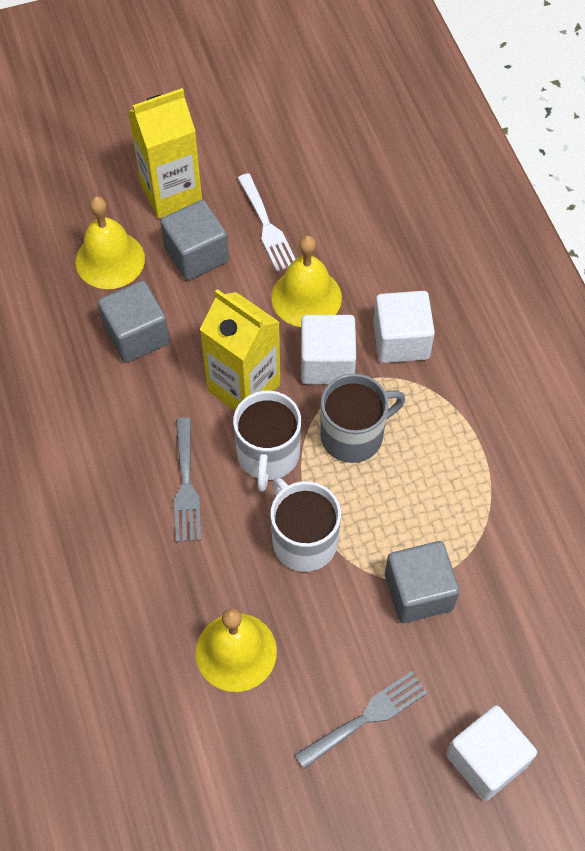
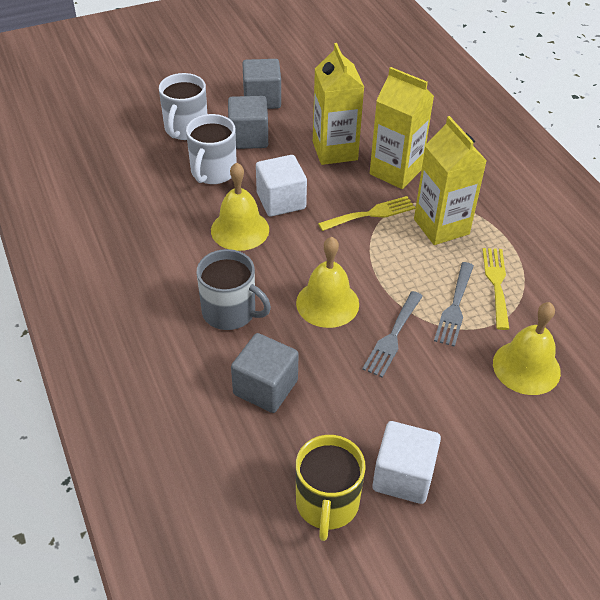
white cube: 3 -> 2
white fork: 1 -> 0
yellow carton: 2 -> 3
yellow fork: 0 -> 2
yellow mug: 0 -> 1

